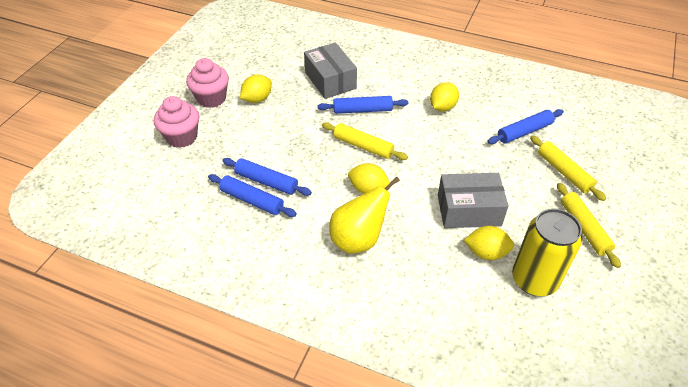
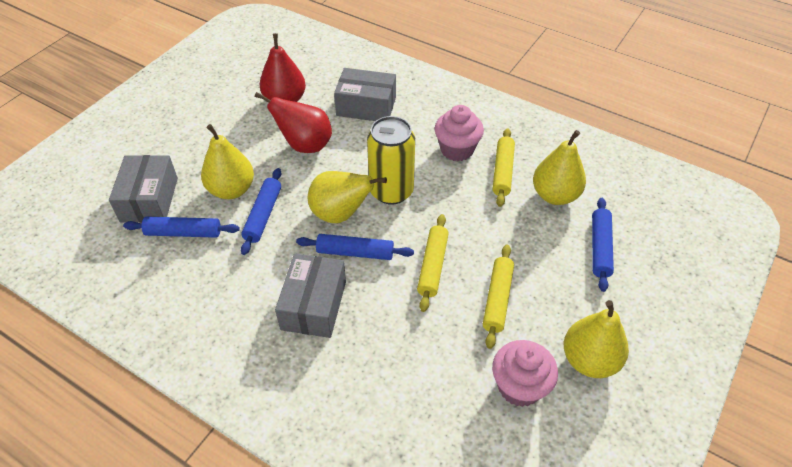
grey box: 2 -> 3
red pear: 0 -> 2
yellow lemon: 4 -> 0
yellow pear: 1 -> 4

